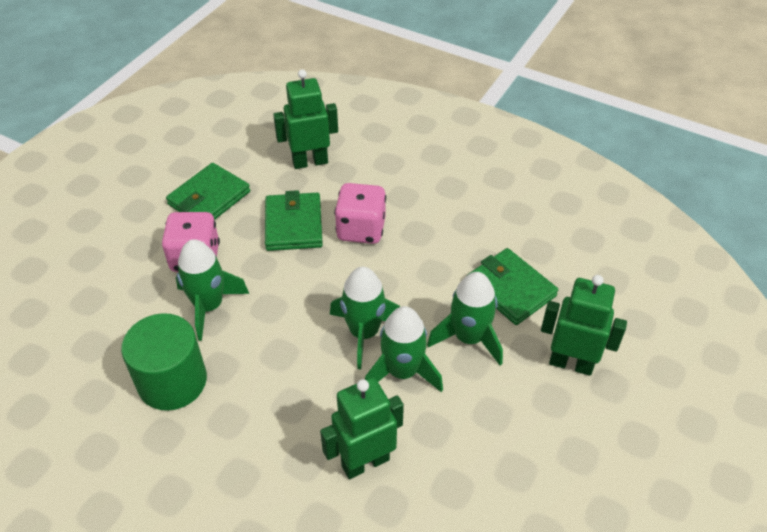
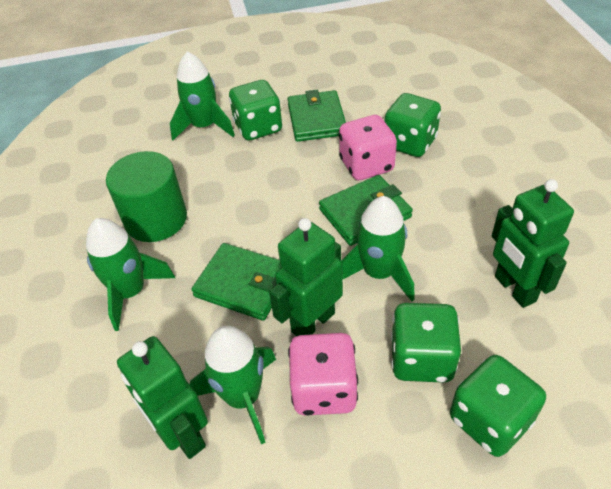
green dice: 0 -> 4

